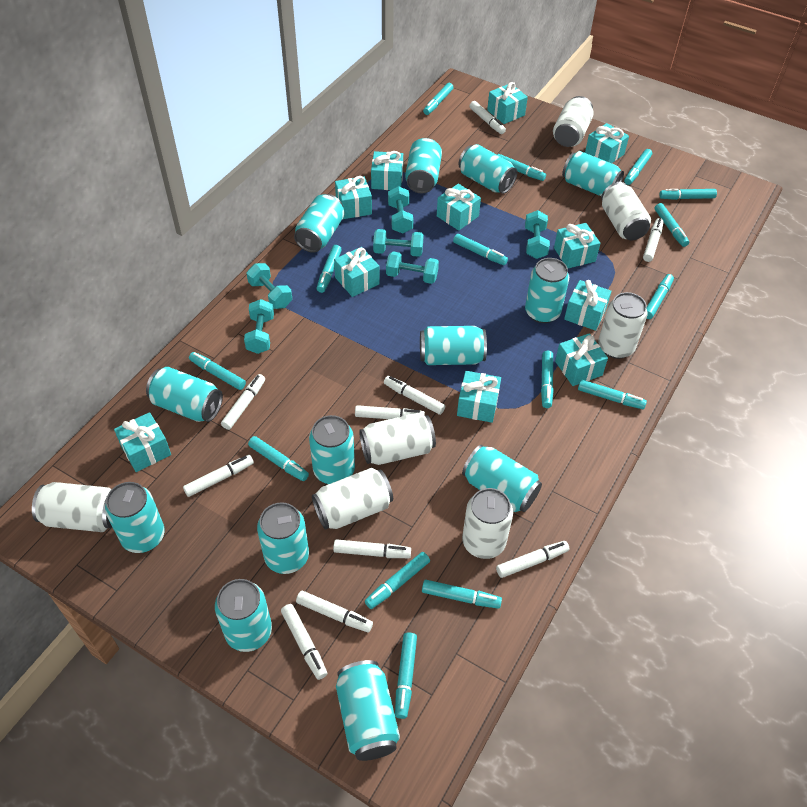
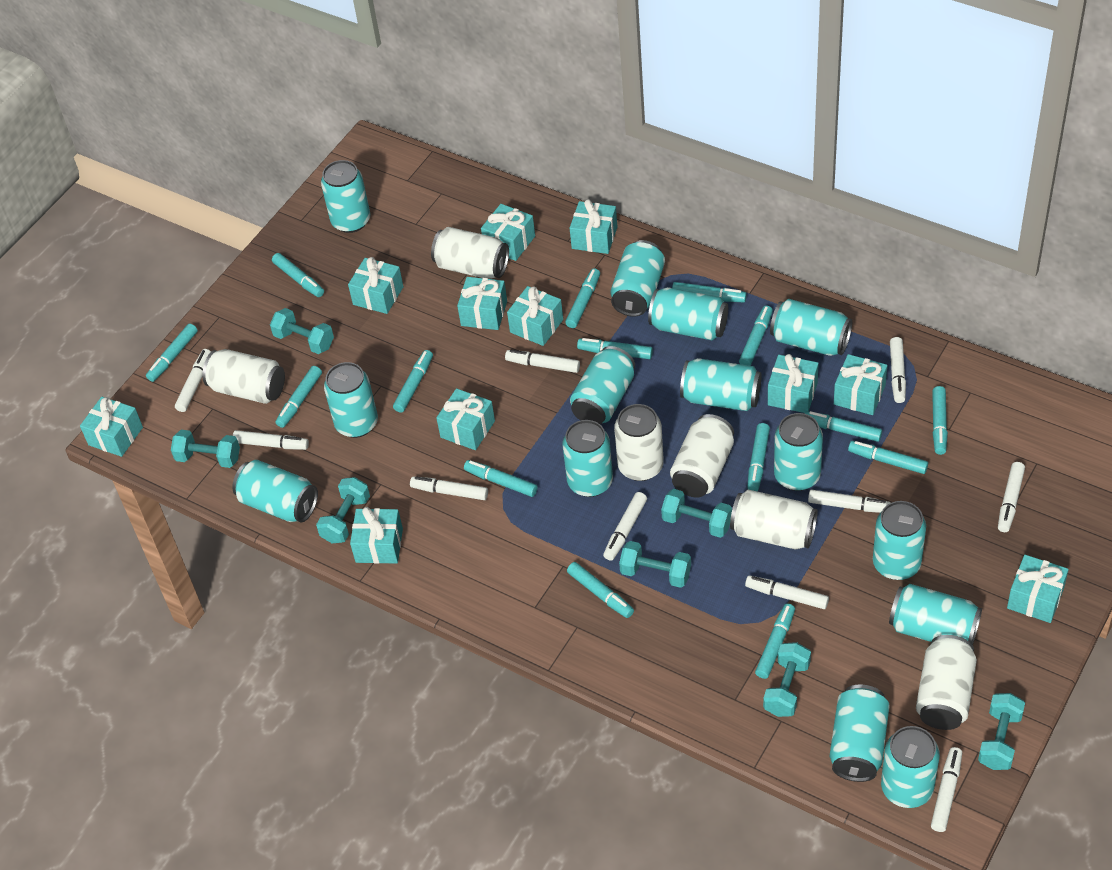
turquoise can: 13 -> 14
turquoise dumbbell: 6 -> 7
white can: 7 -> 6

